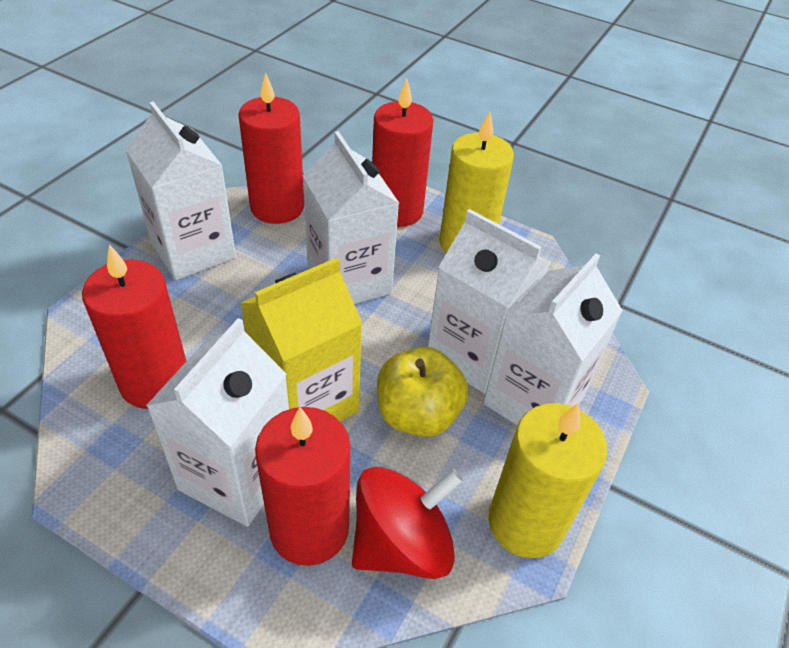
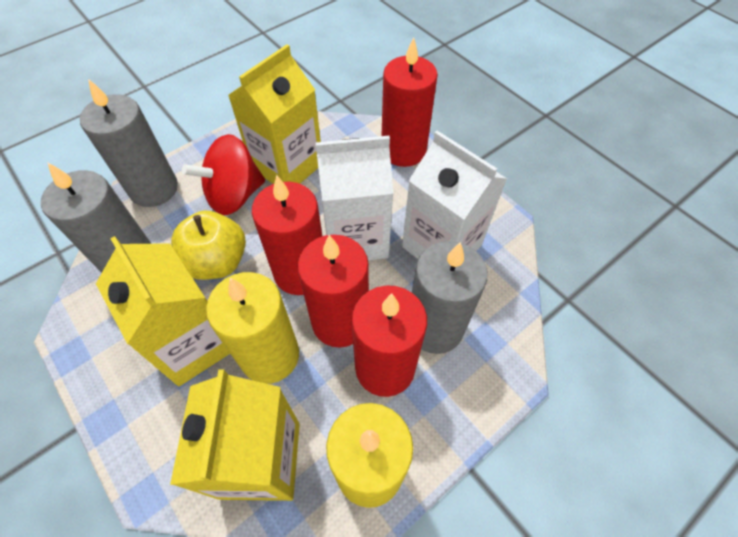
grey candle: 0 -> 3
white carton: 5 -> 2
yellow carton: 1 -> 3

